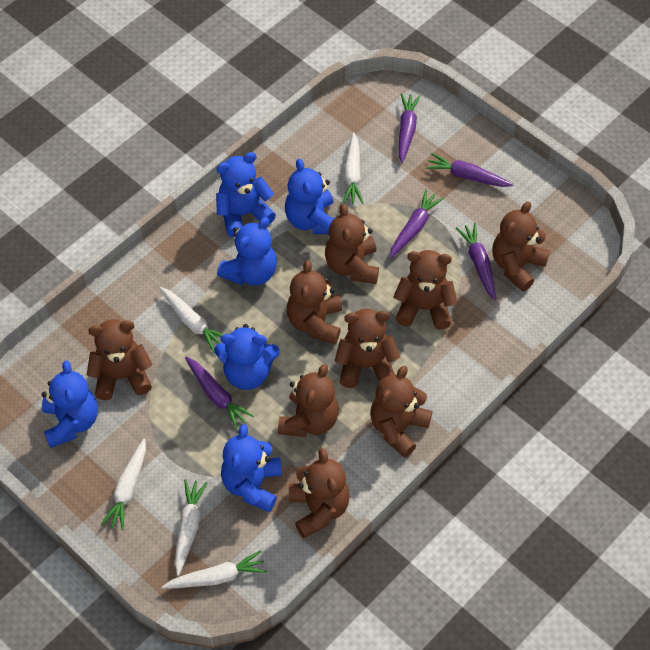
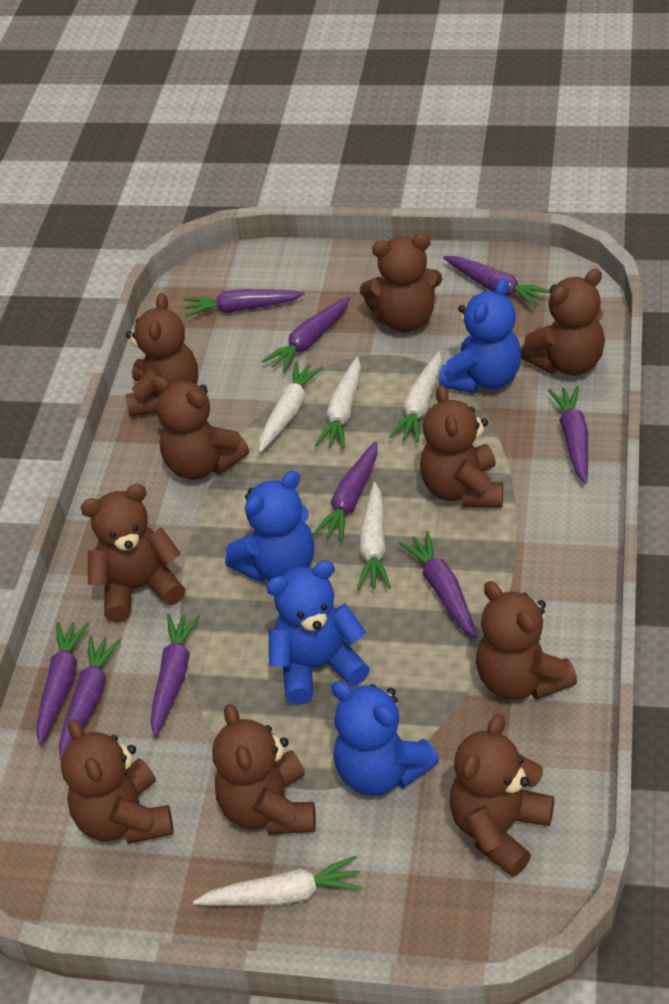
blue teddy bear: 6 -> 4
brown teddy bear: 9 -> 10
purple carrot: 5 -> 9

